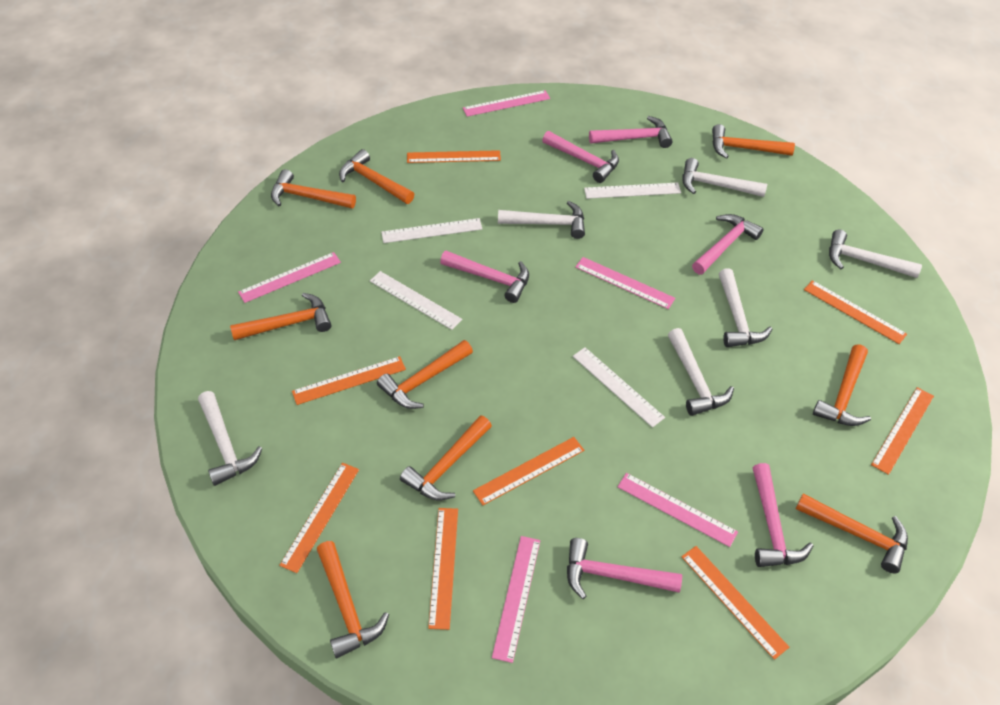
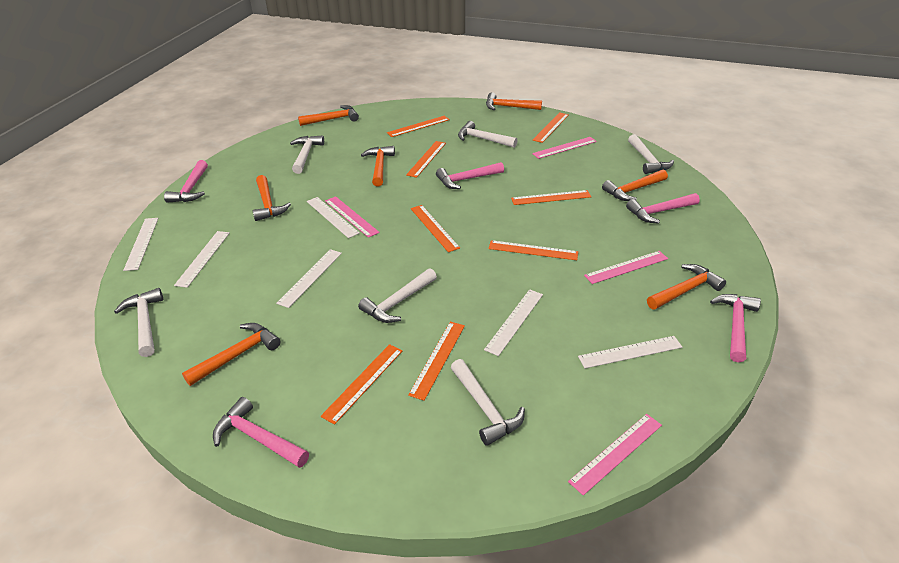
orange hammer: 9 -> 7
pink hammer: 6 -> 5
pink ruler: 5 -> 4
white ruler: 4 -> 6

